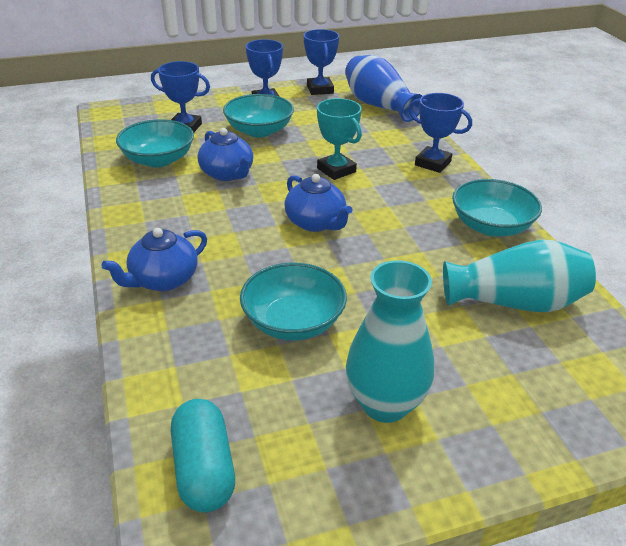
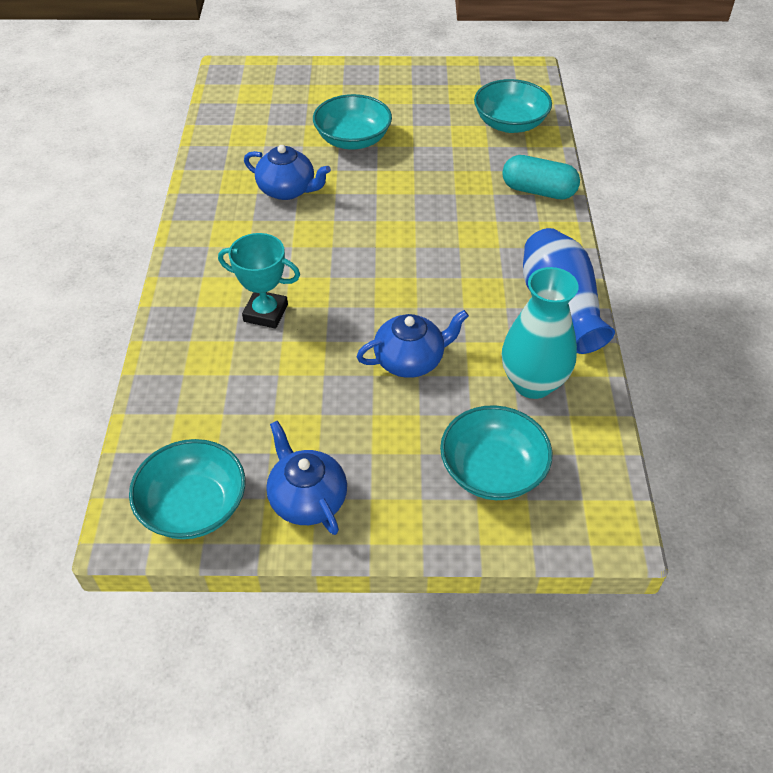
blue trophy: 4 -> 0
turquoise vase: 2 -> 1

